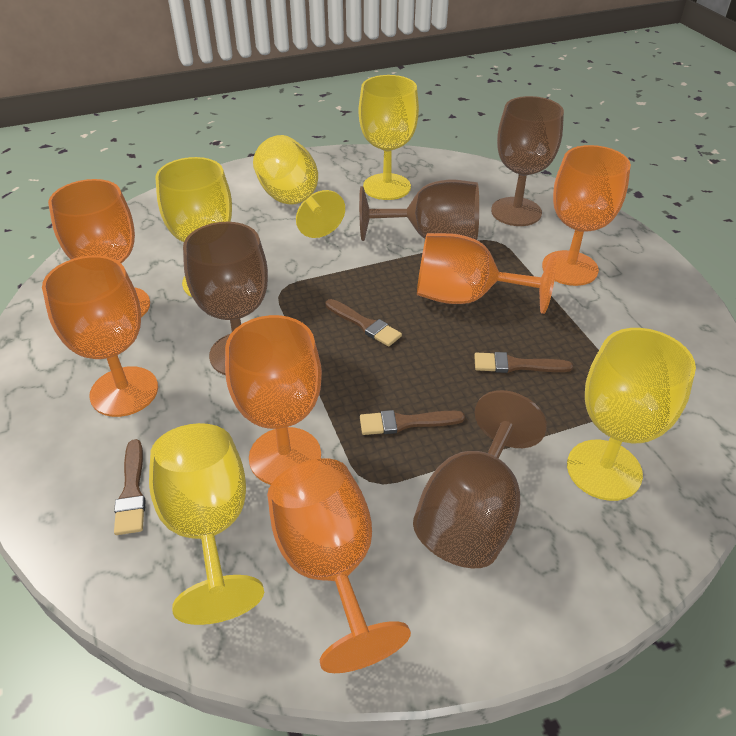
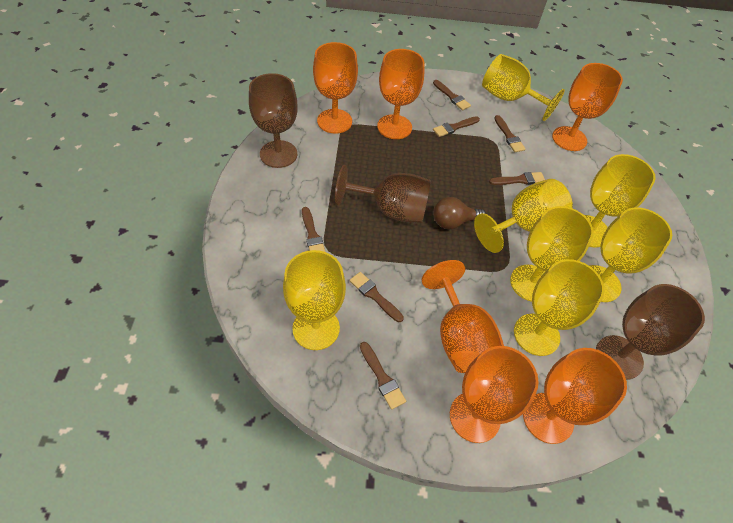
brown brush: 4 -> 7
brown goblet: 4 -> 3
brown light bulb: 0 -> 1
yellow goblet: 5 -> 7

